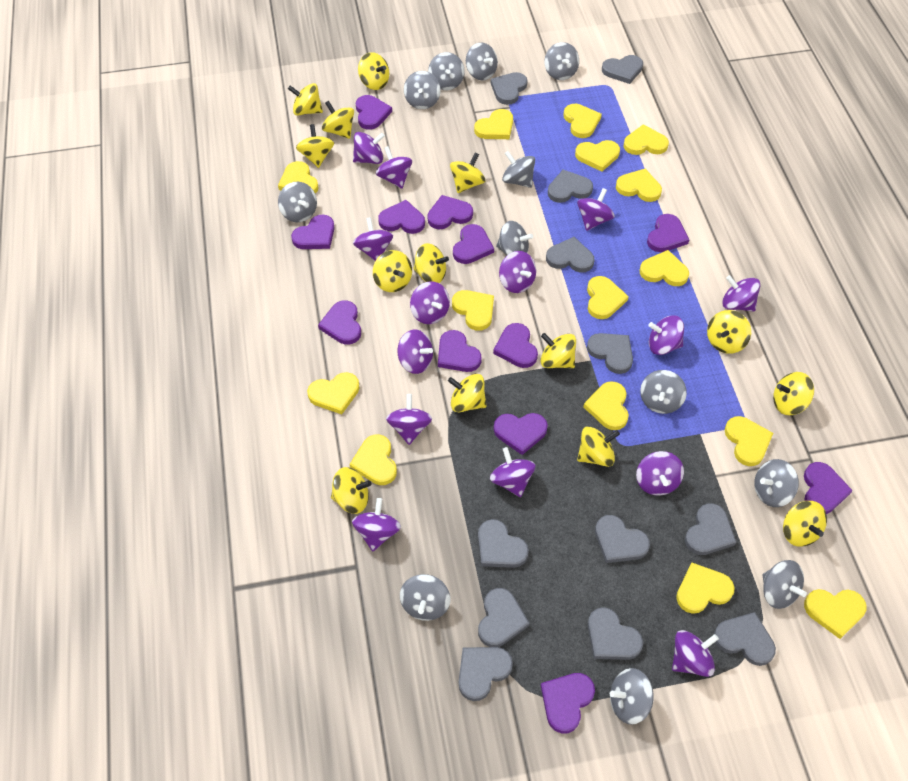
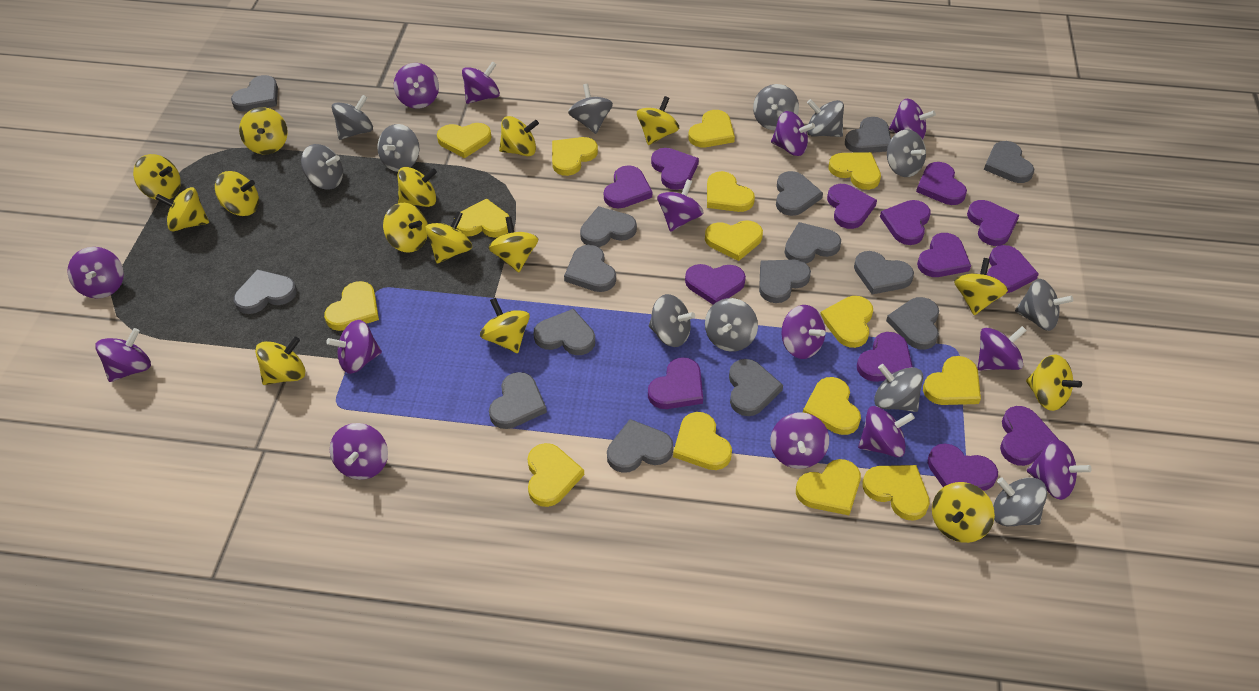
grey heart: 12 -> 15
purple heart: 12 -> 13
yellow spinning top: 14 -> 15

